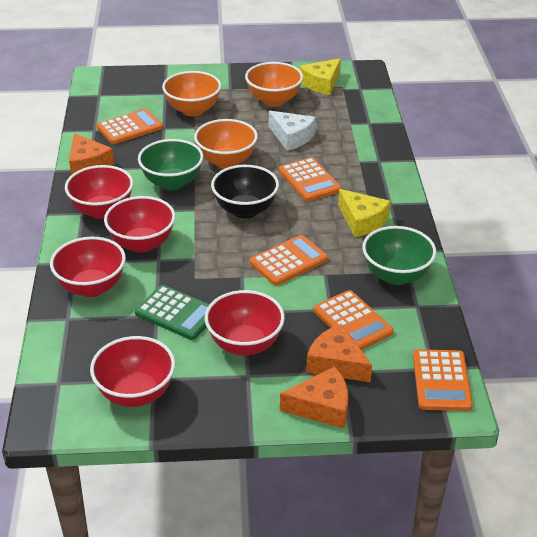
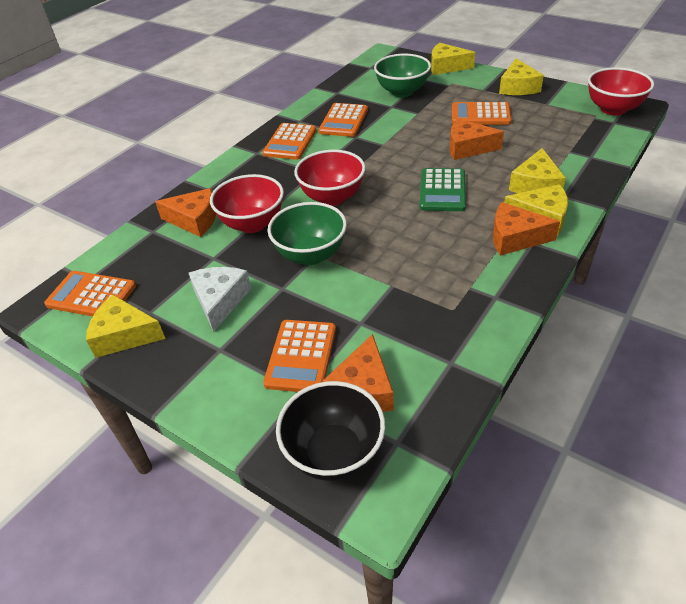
orange bowl: 3 -> 0
orange cheese: 3 -> 4
red bowl: 5 -> 3
yellow cheese: 2 -> 5

